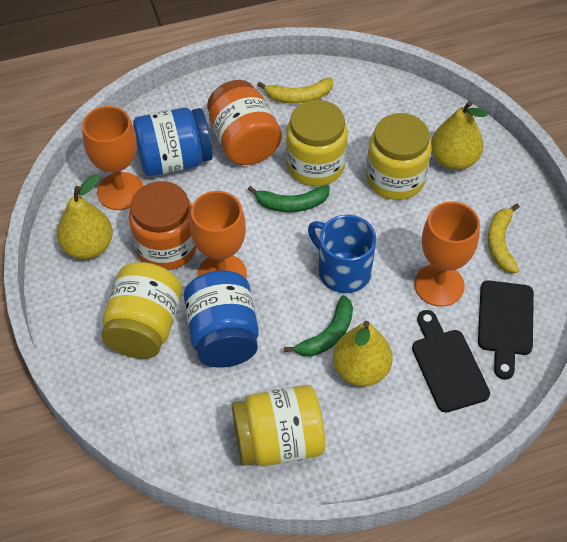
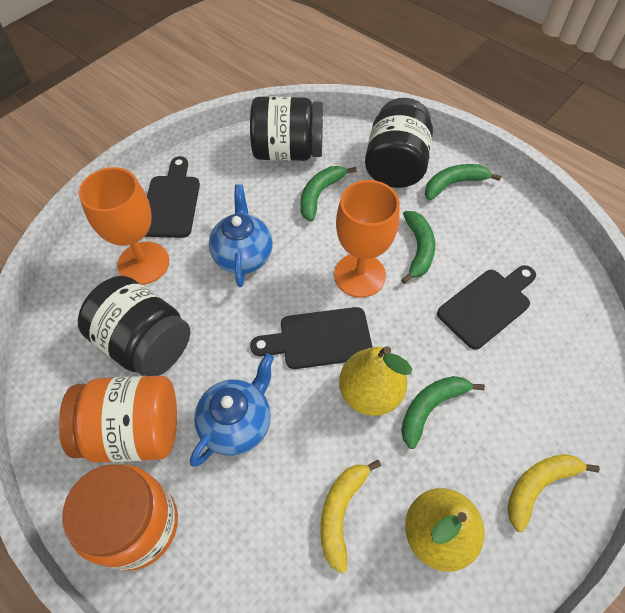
black cutting board: 2 -> 3
black jar: 0 -> 3
blue jar: 2 -> 0
blue mug: 1 -> 0
blue teapot: 0 -> 2
green banana: 2 -> 4
orange goblet: 3 -> 2
yellow jar: 4 -> 0
yellow pear: 3 -> 2

